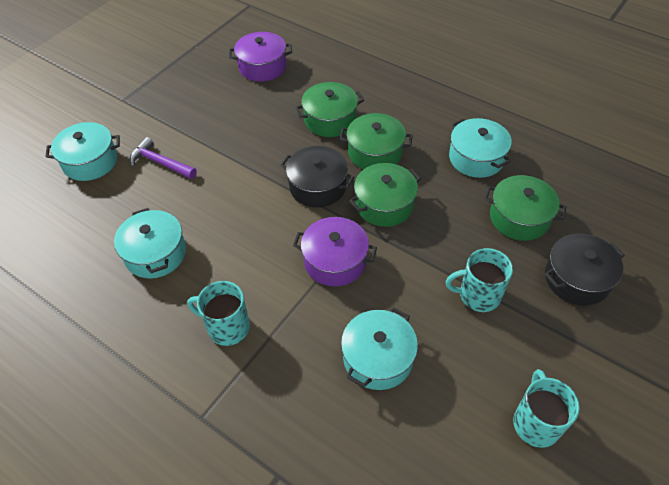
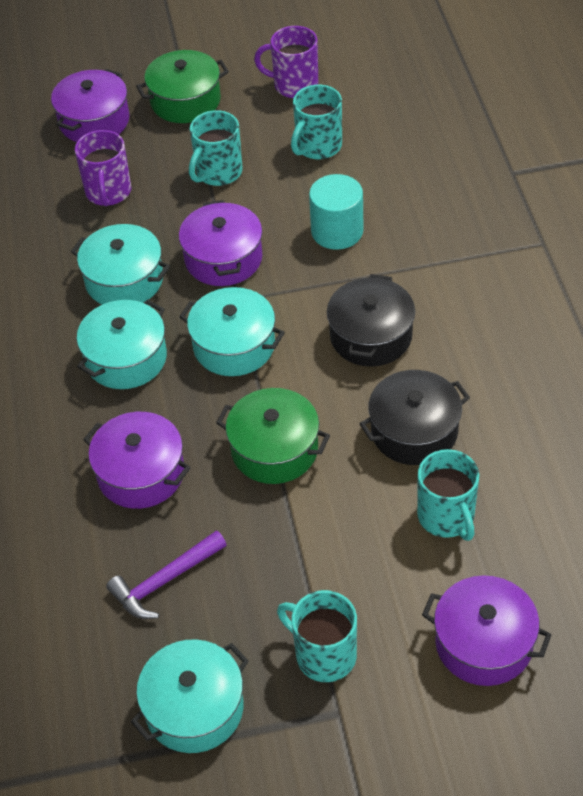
green pot: 4 -> 2
purple mug: 0 -> 2
purple pot: 2 -> 4
turquoise cylinder: 0 -> 1
turquoise mug: 3 -> 4

